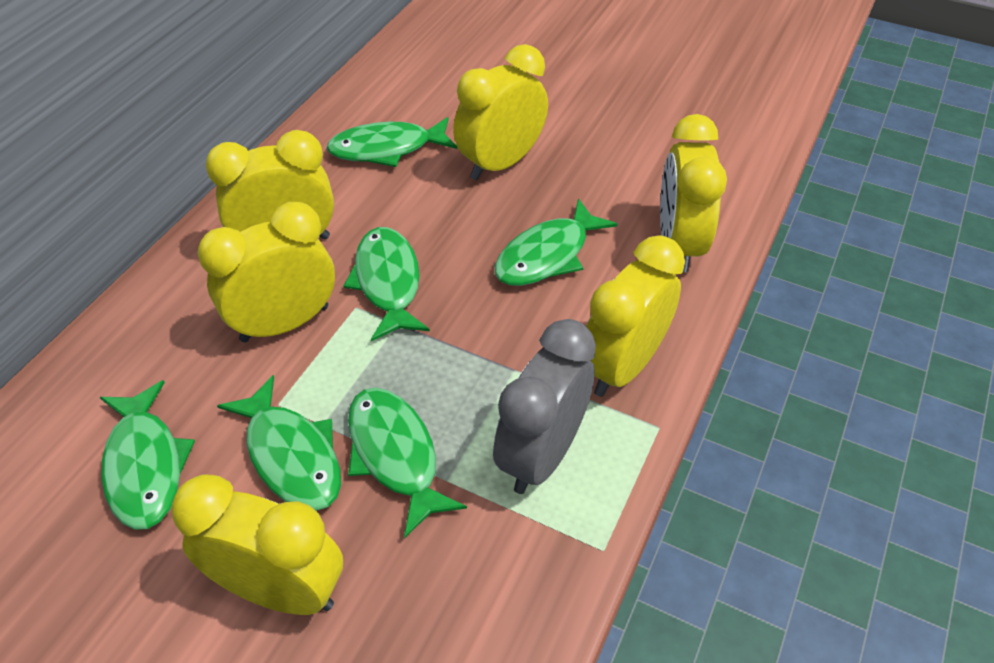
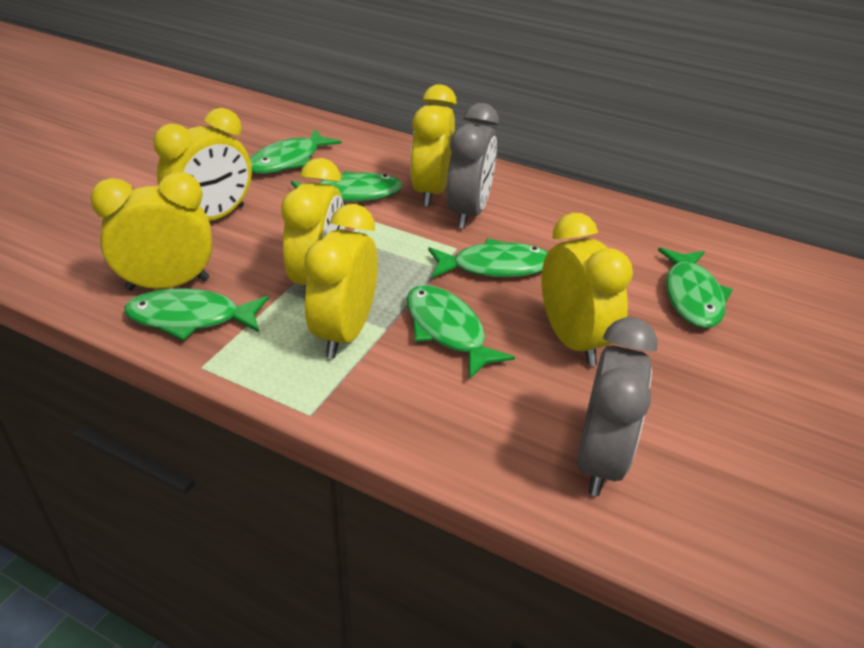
grey clock: 1 -> 2

